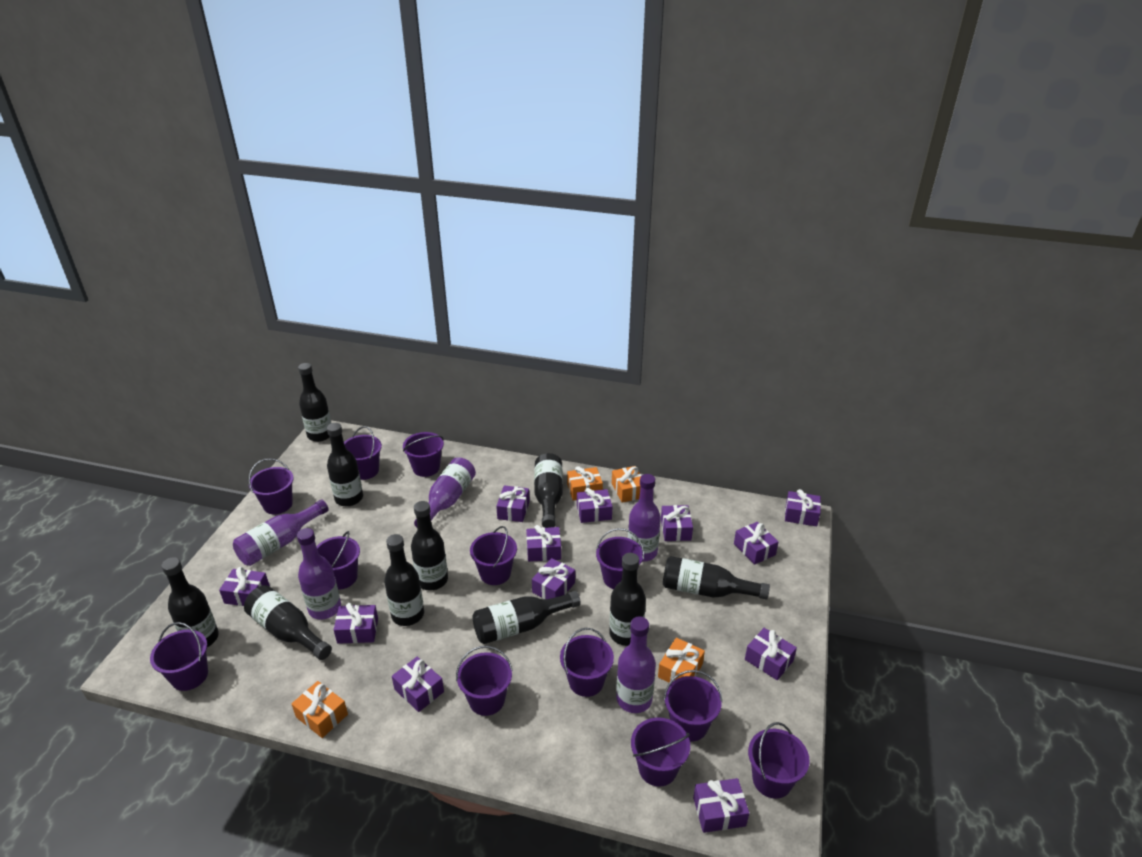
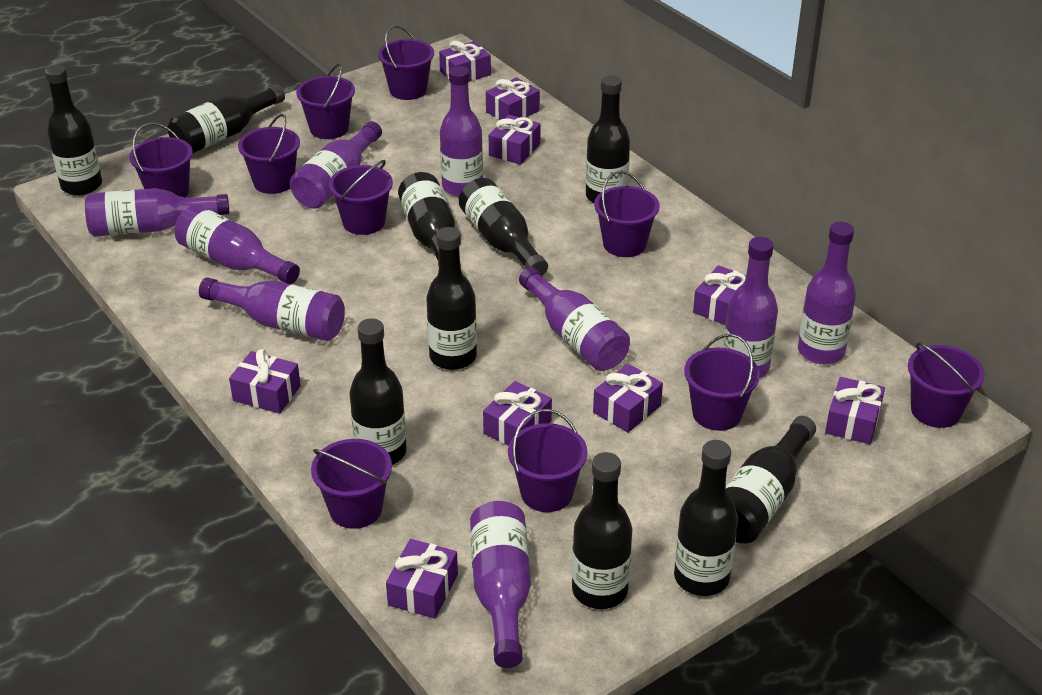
orange gift: 4 -> 0
purple bottle: 5 -> 9
purple bucket: 12 -> 10
purple gift: 12 -> 9

